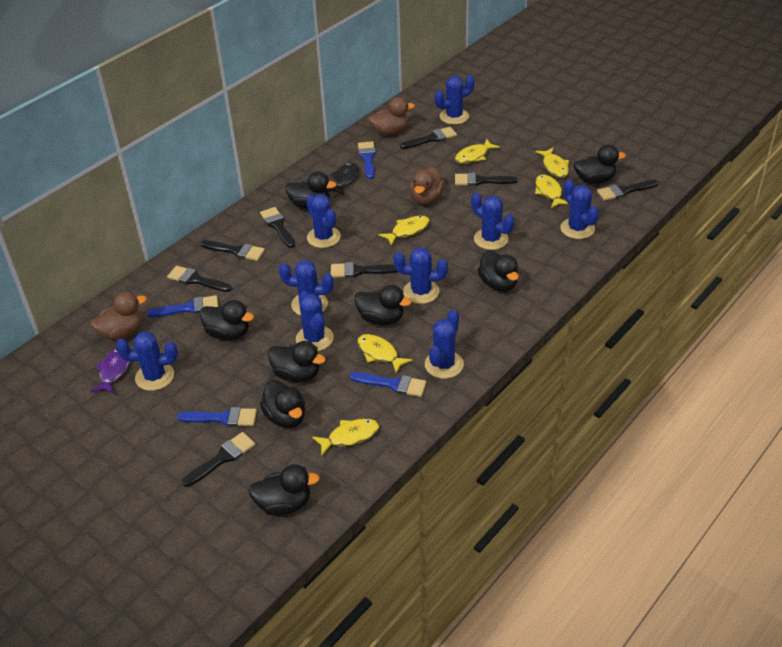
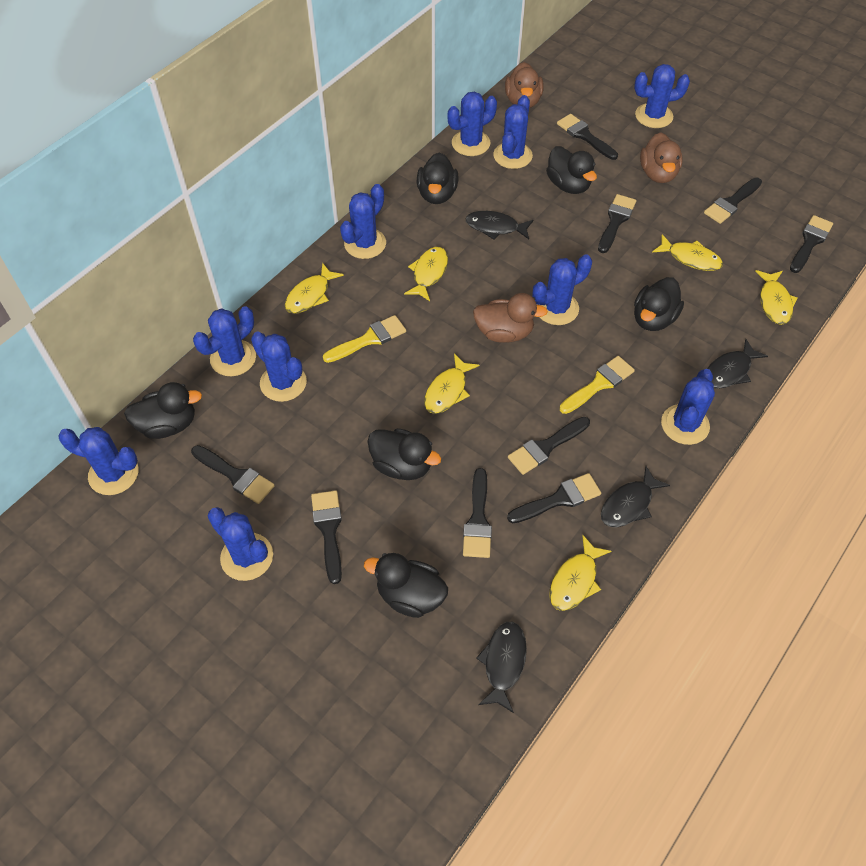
black brush: 8 -> 9
black duck: 8 -> 6
black fish: 1 -> 4
blue brush: 4 -> 0
blue cactus: 9 -> 10
purple fish: 1 -> 0
yellow brush: 0 -> 2

